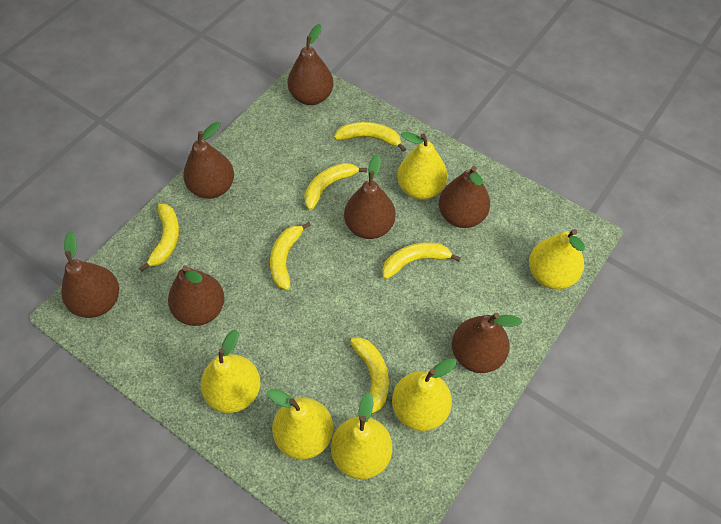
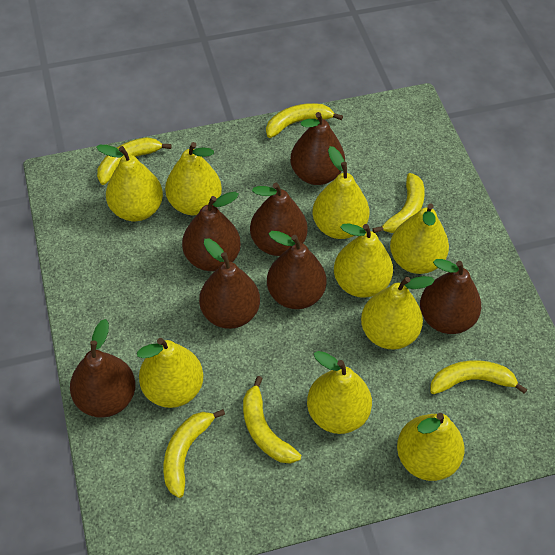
yellow pear: 6 -> 9

